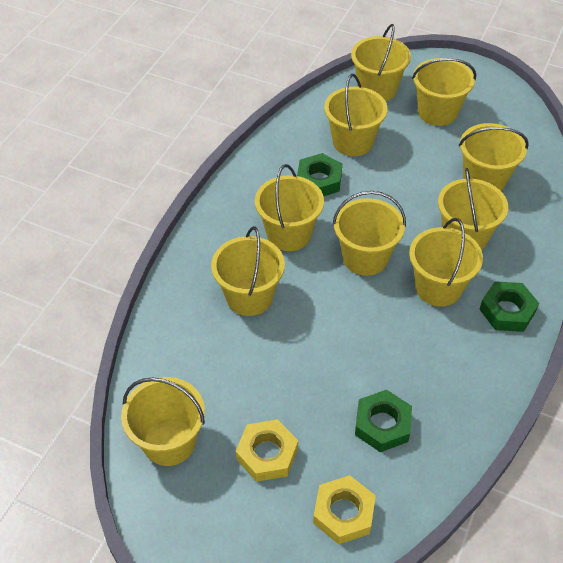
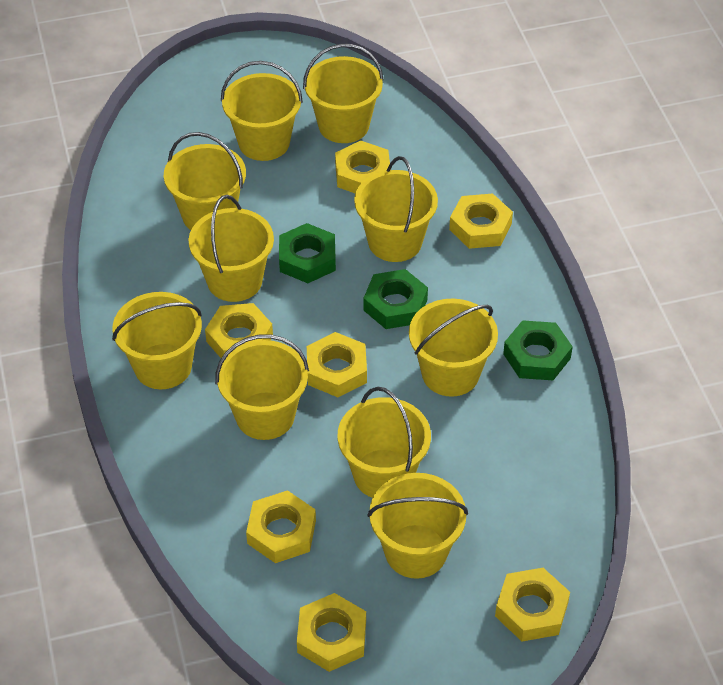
yellow nut: 2 -> 7

